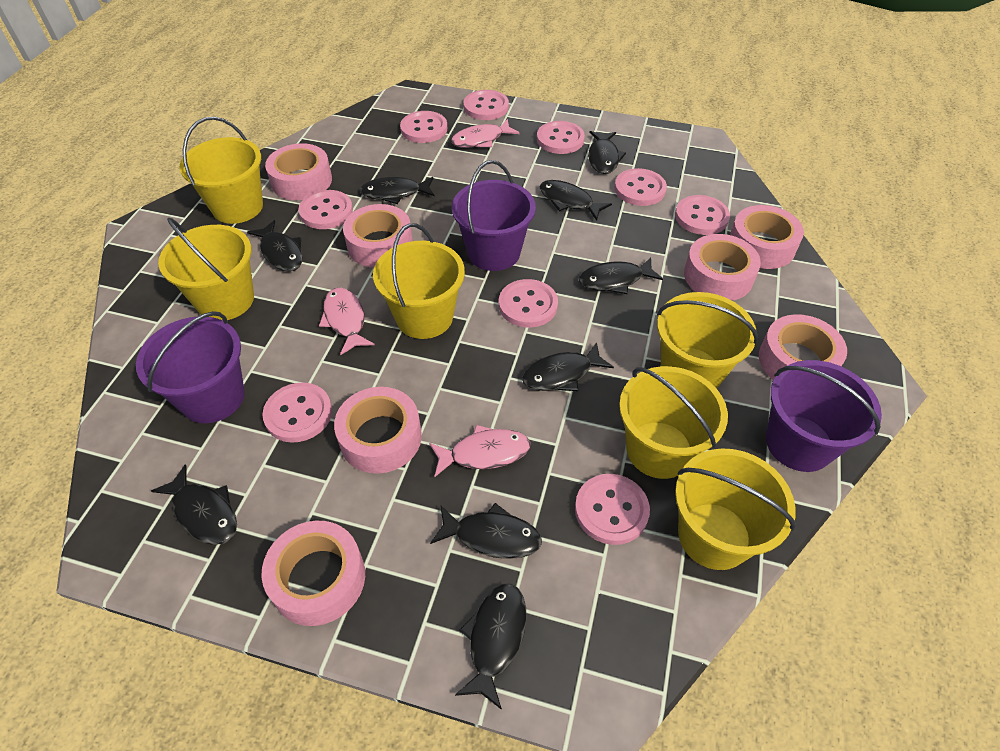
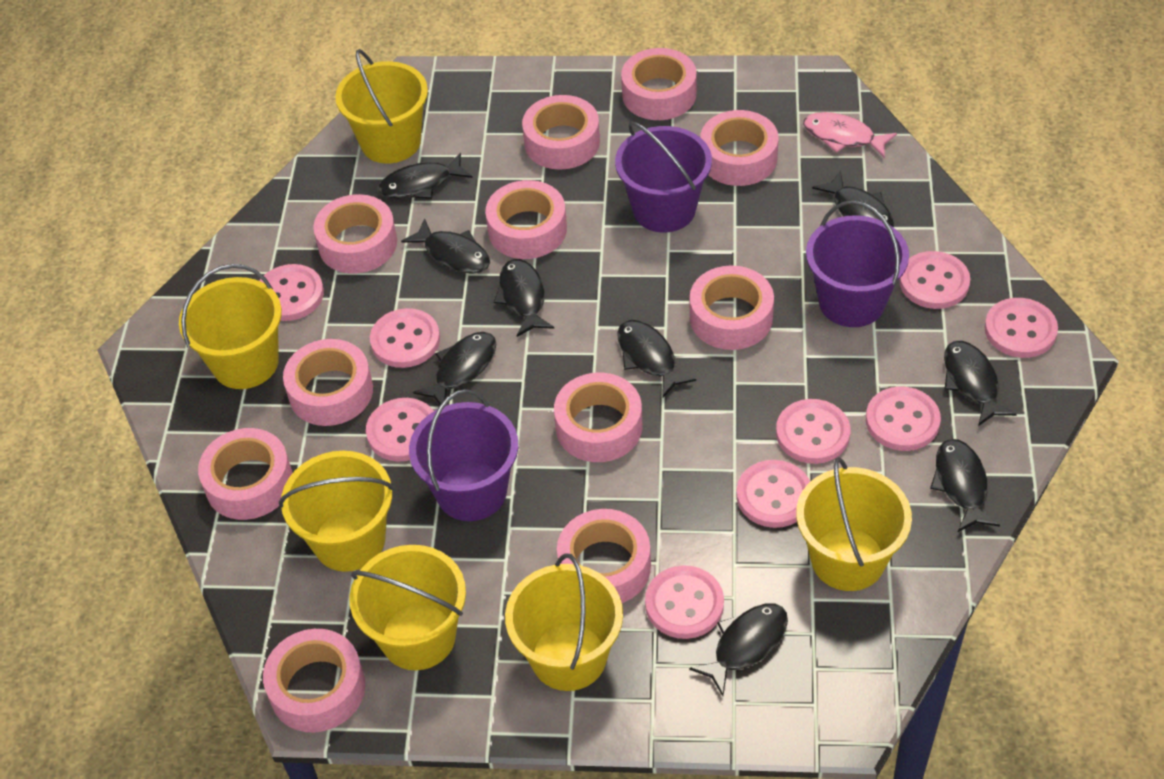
pink fish: 3 -> 1
pink tape: 7 -> 11

